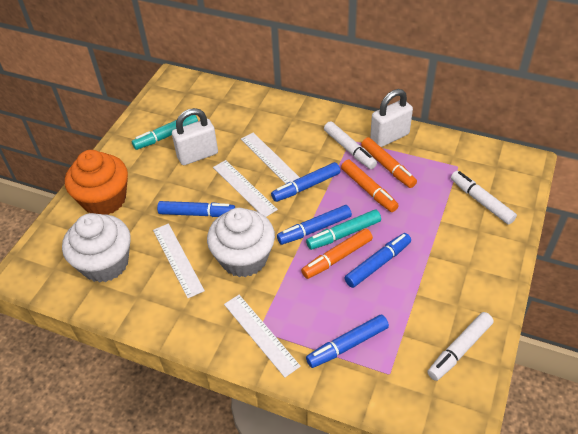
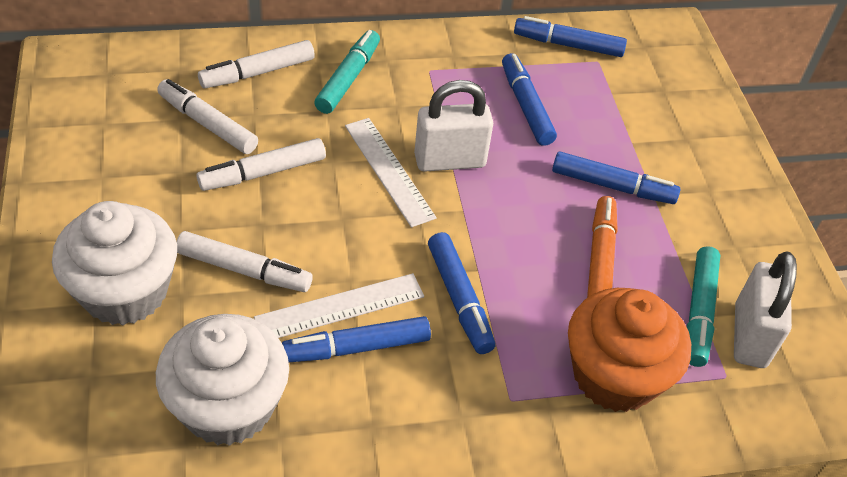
orange marker: 3 -> 1
white marker: 3 -> 4
white ruler: 4 -> 2

